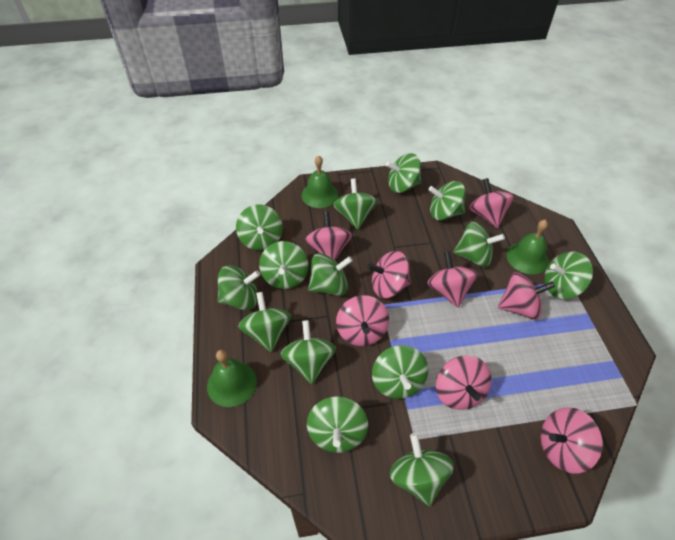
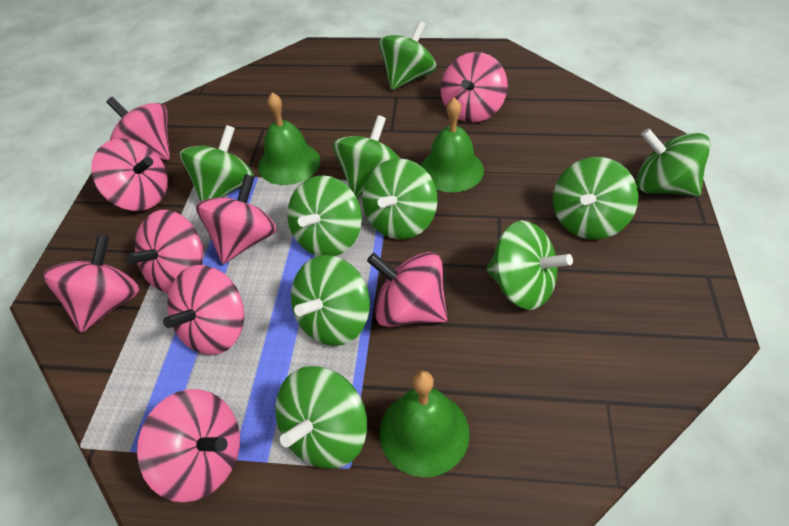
green spinning top: 14 -> 10
pink spinning top: 8 -> 9

